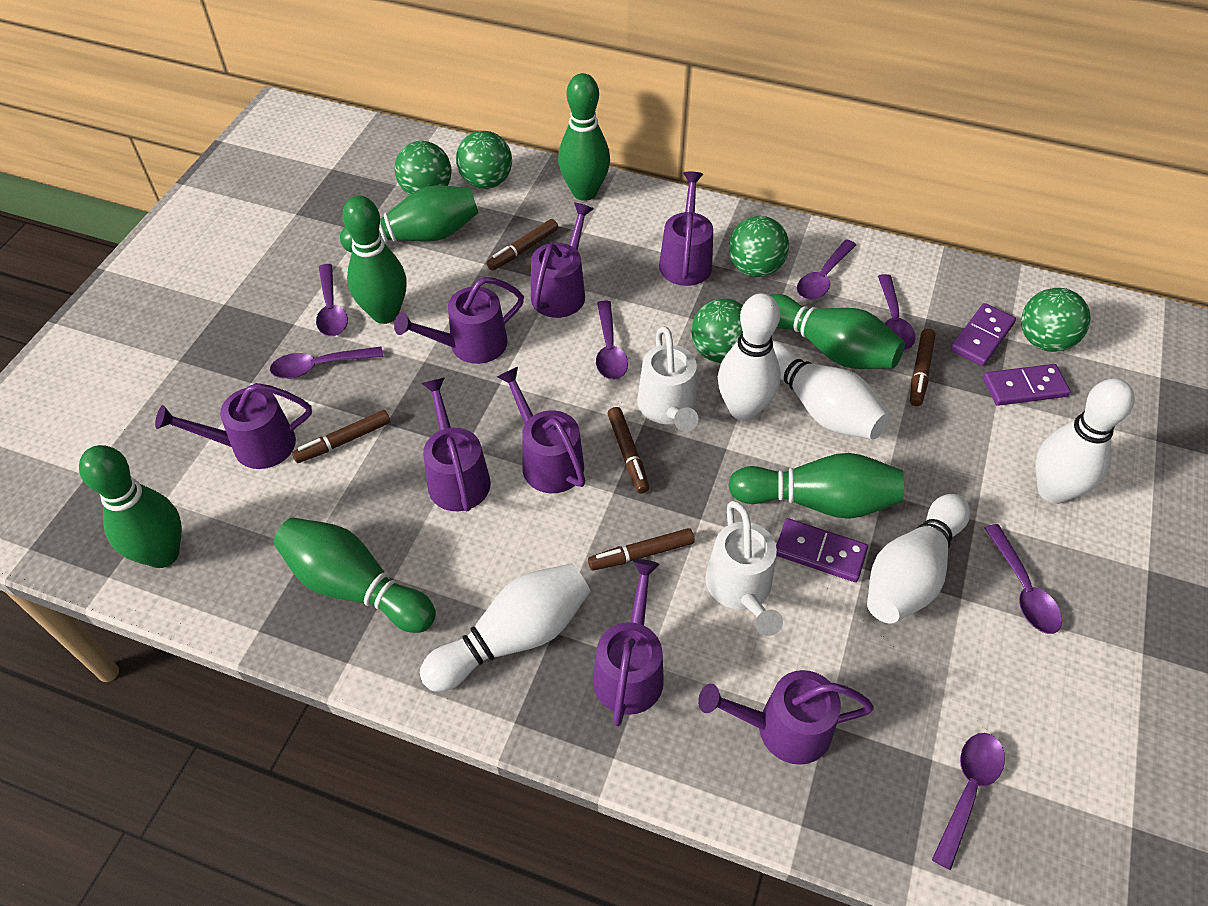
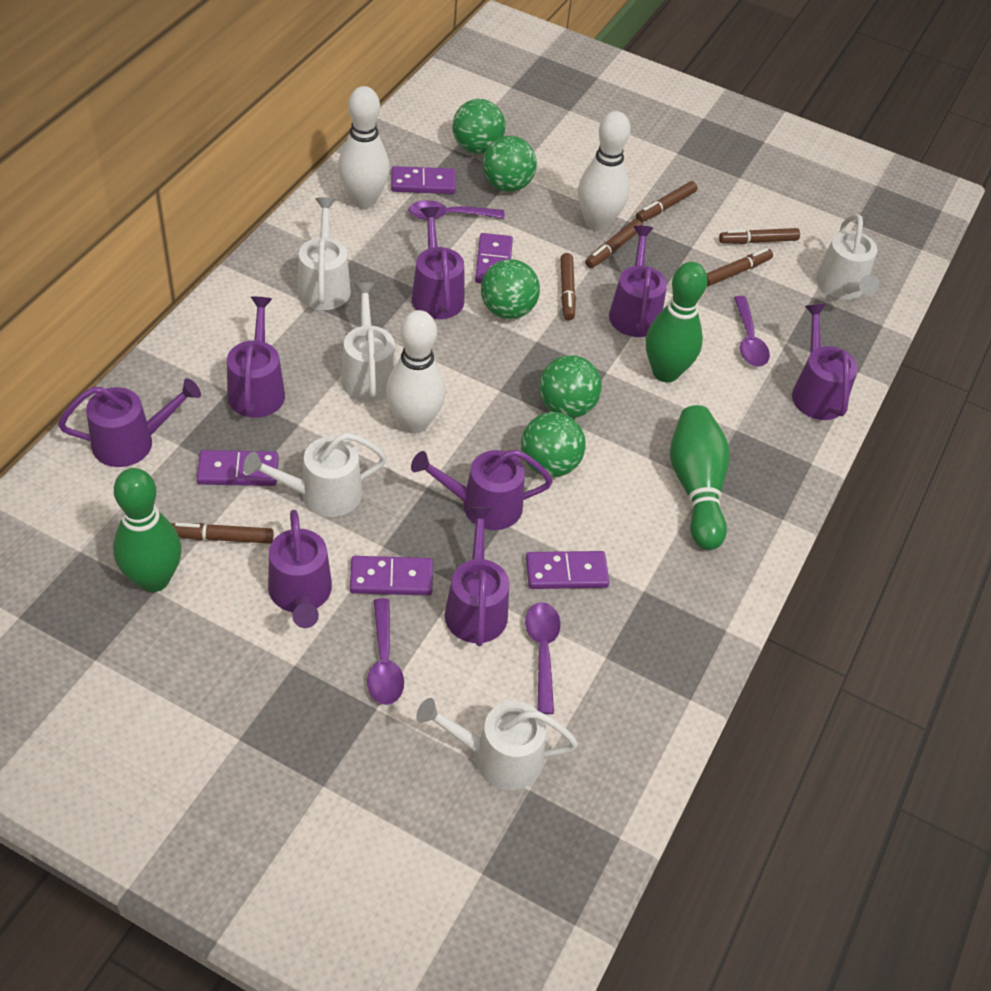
brown marker: 5 -> 6
green bowling pin: 7 -> 3
purple domino: 3 -> 5
purple spoon: 7 -> 4
white bowling pin: 5 -> 3
white watering can: 2 -> 5

